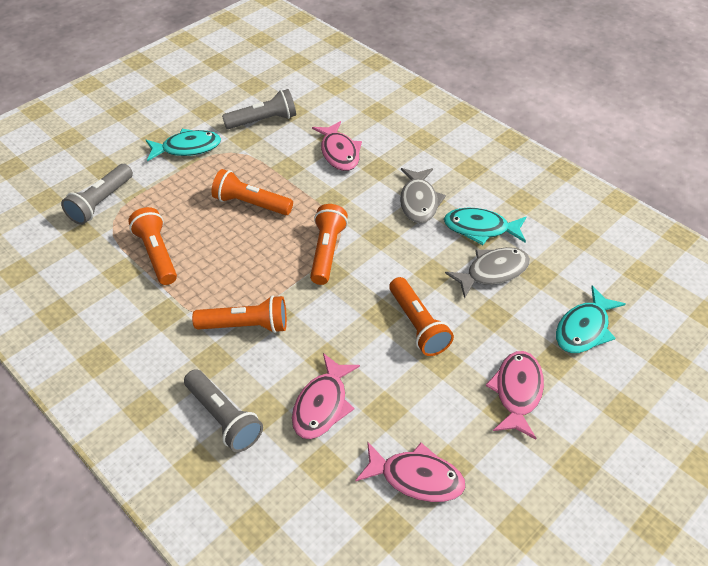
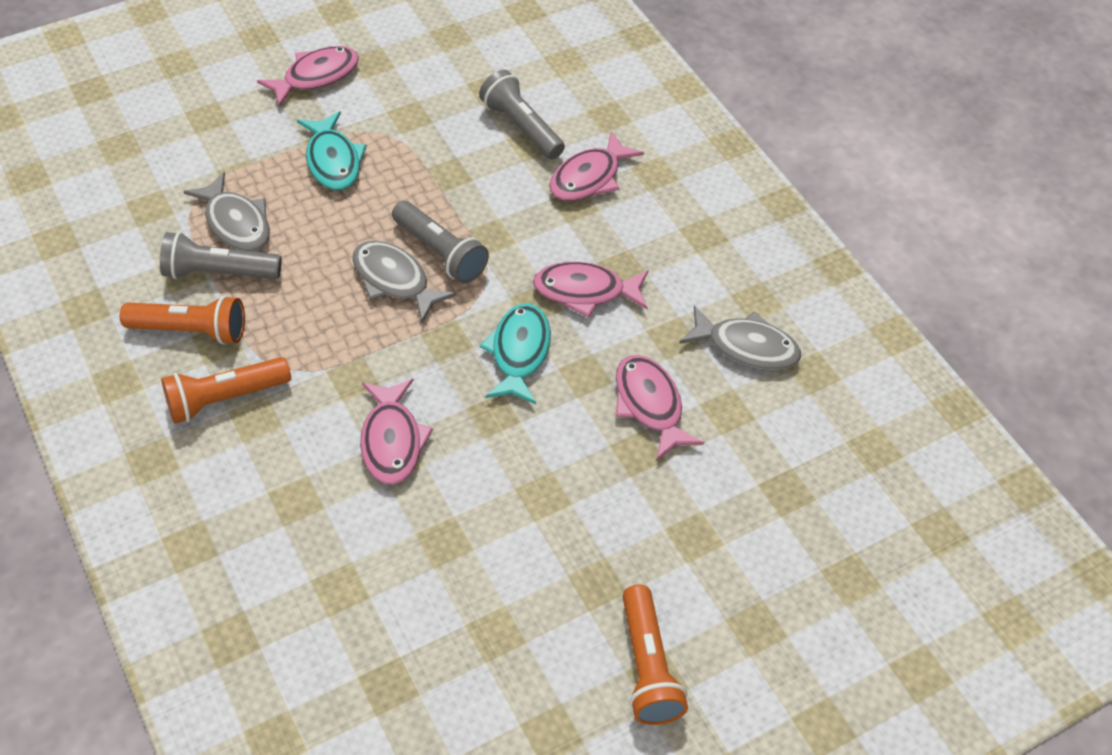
grey fish: 2 -> 3
orange flashlight: 5 -> 3
pink fish: 4 -> 5
turquoise fish: 3 -> 2

